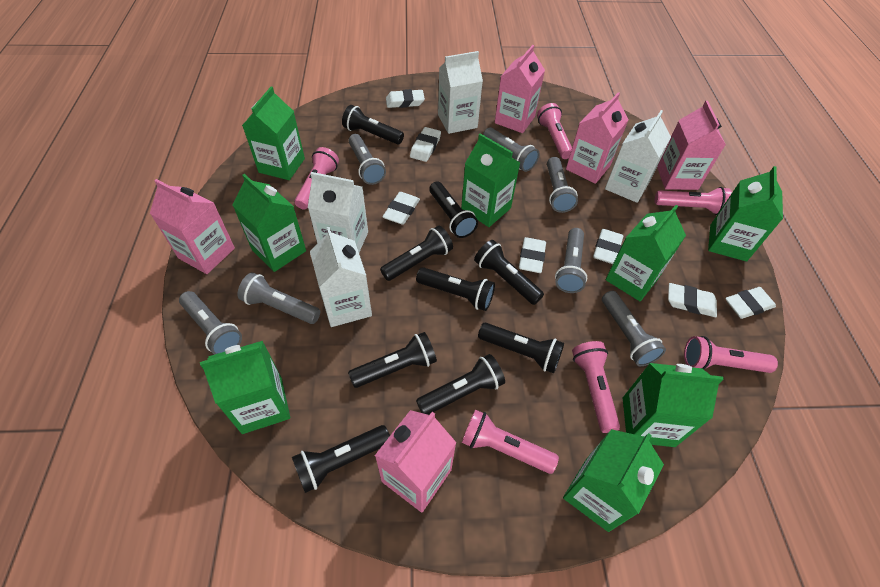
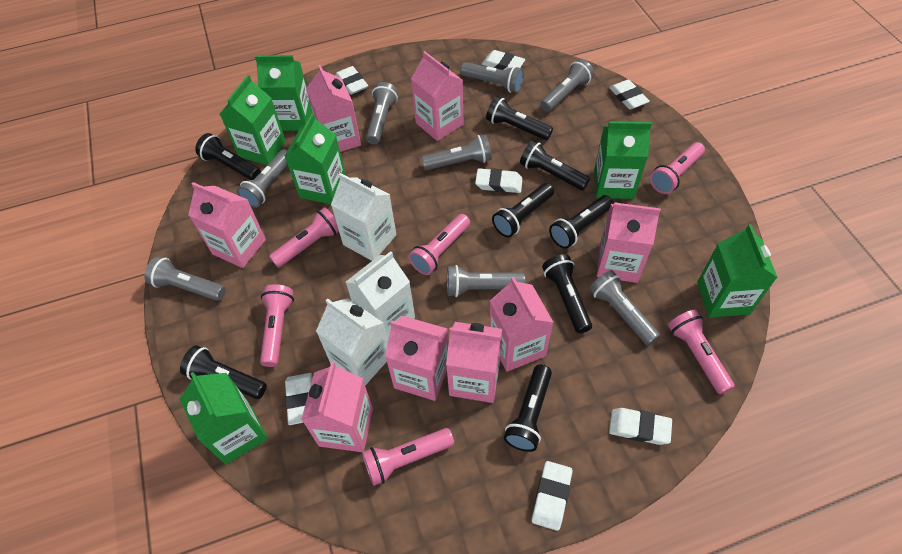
black flashlight: 9 -> 8
green carton: 8 -> 6
grey flashlight: 7 -> 8
pink carton: 5 -> 8
white carton: 4 -> 3

